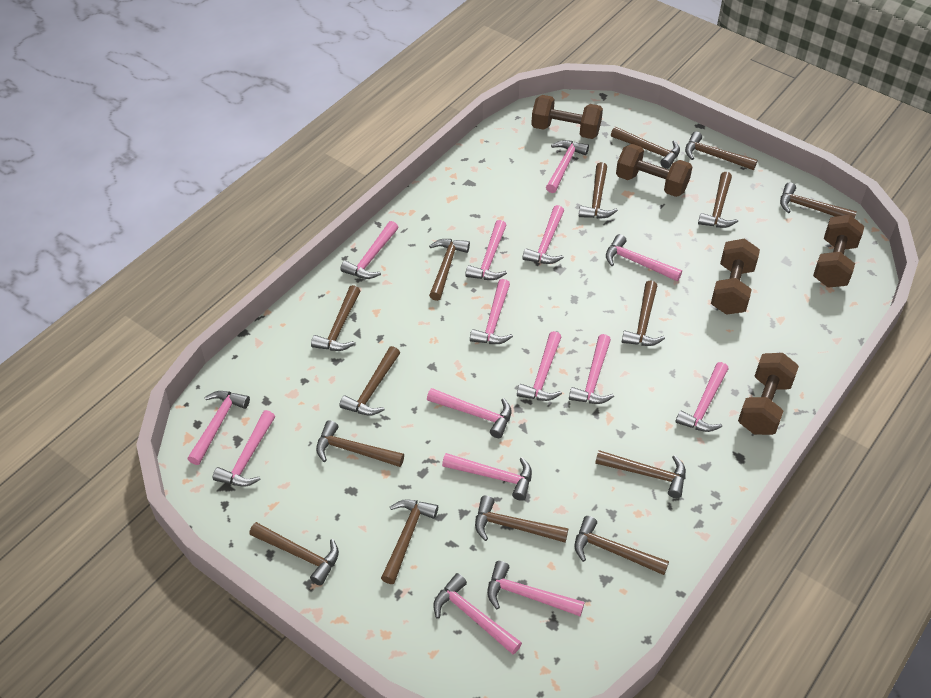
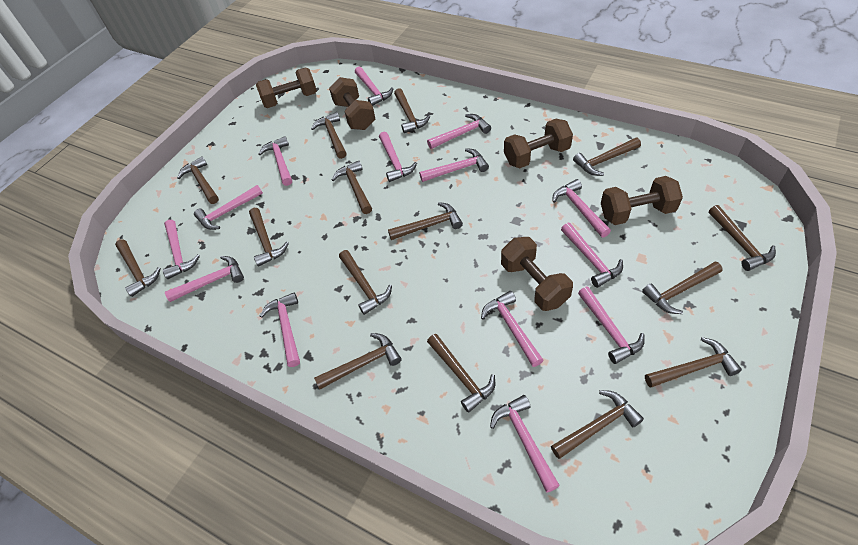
pink hammer: 15 -> 14

